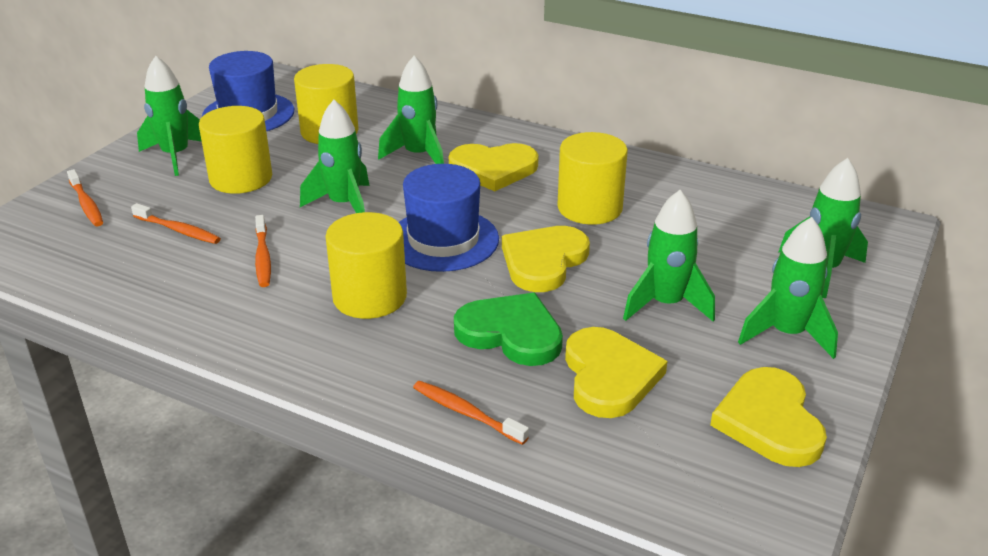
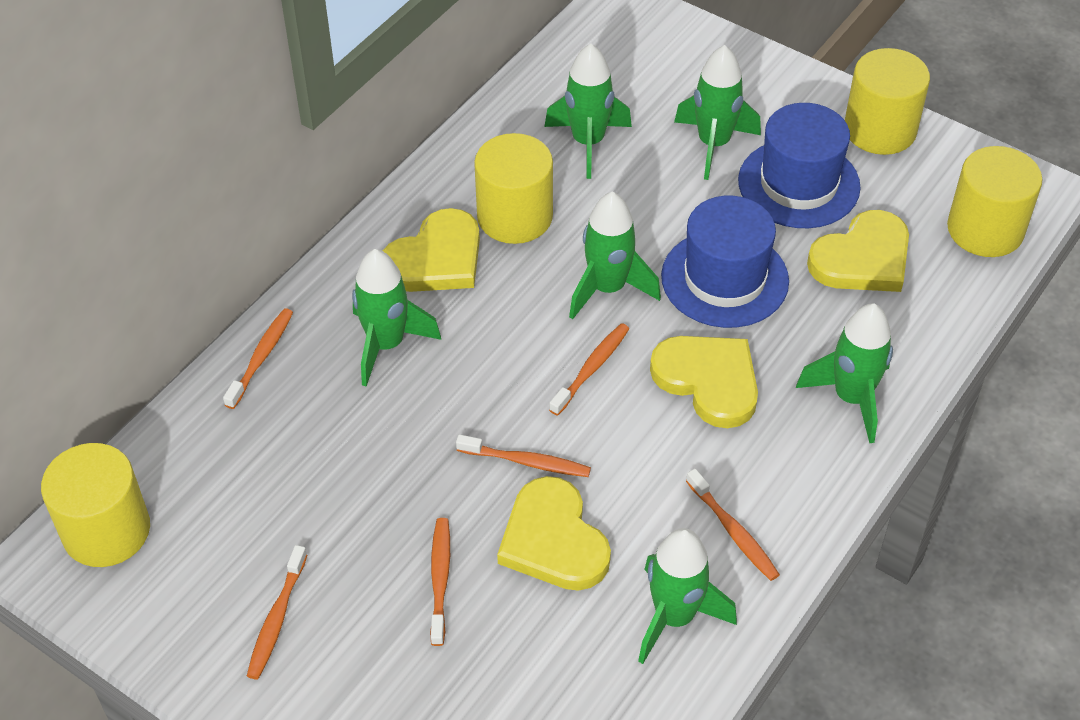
green heart: 1 -> 0
orange toothbrush: 4 -> 6

